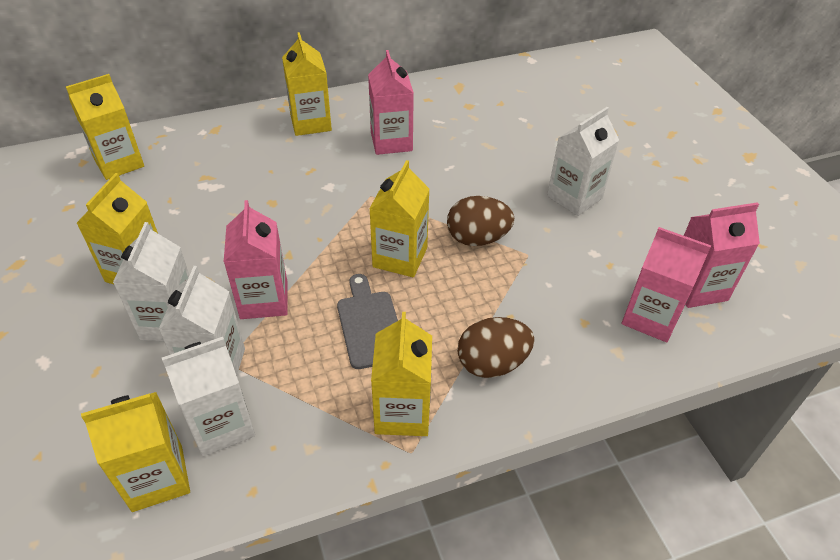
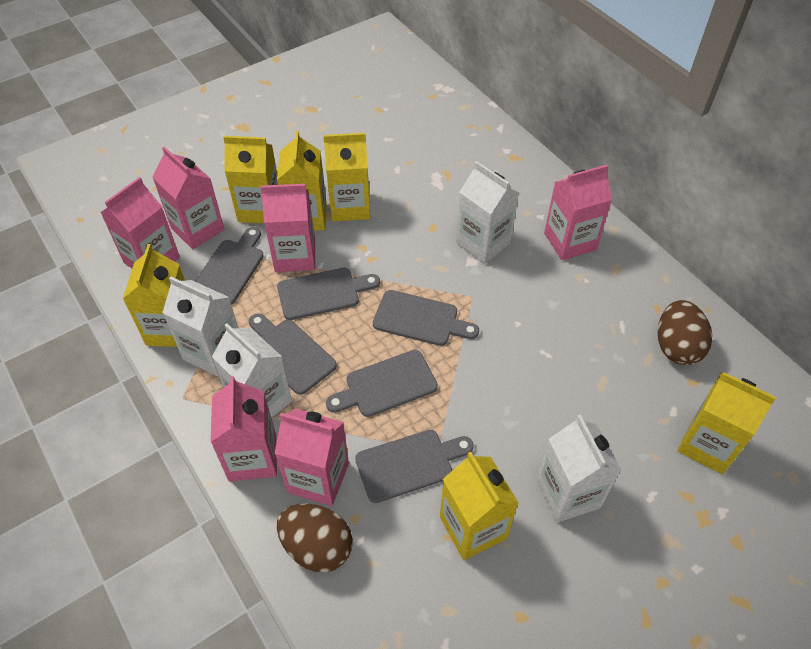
grey cutting board: 1 -> 6
pink carton: 4 -> 6

